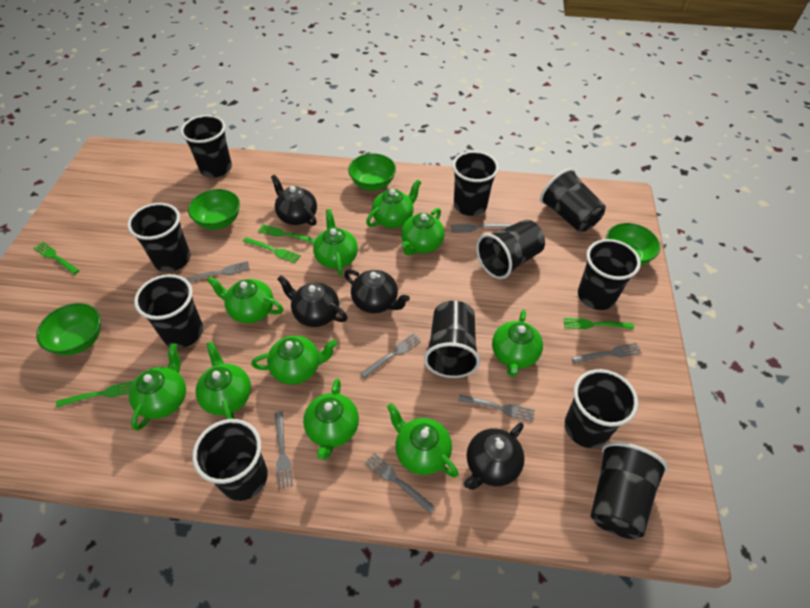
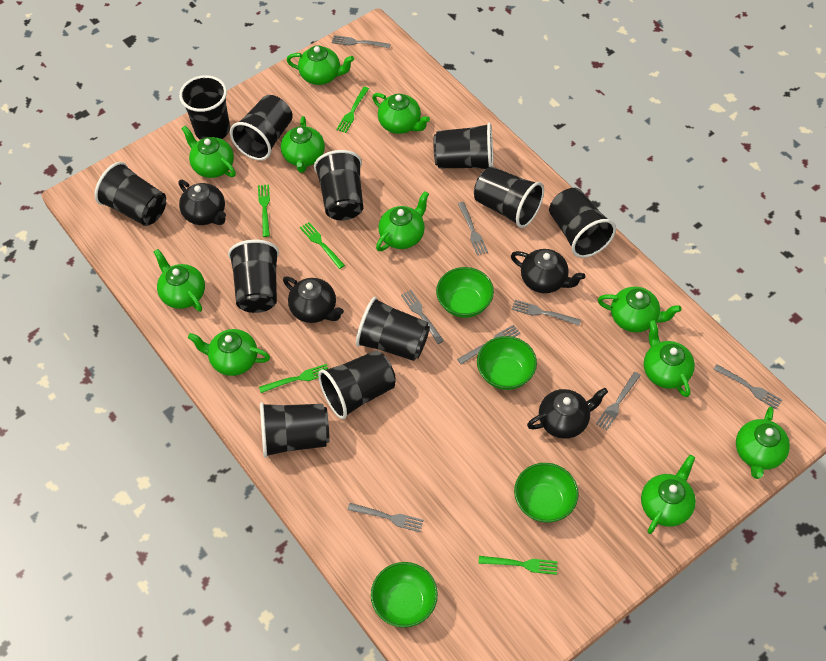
green teapot: 10 -> 11
grey fork: 7 -> 8

